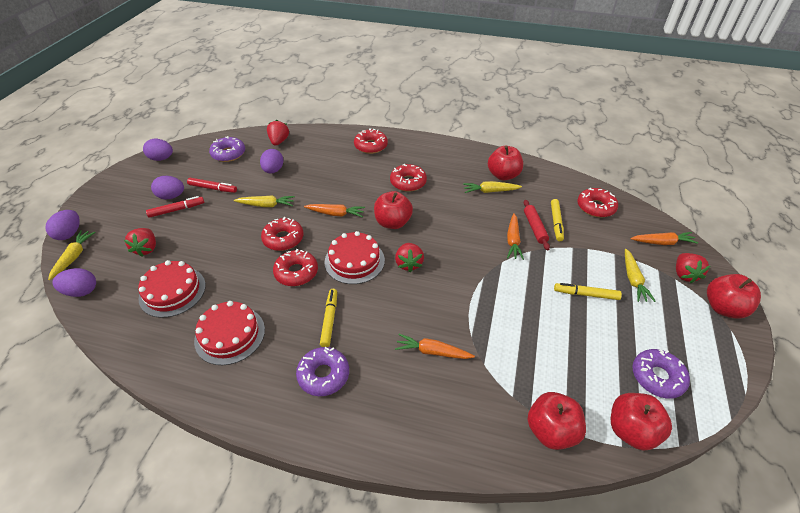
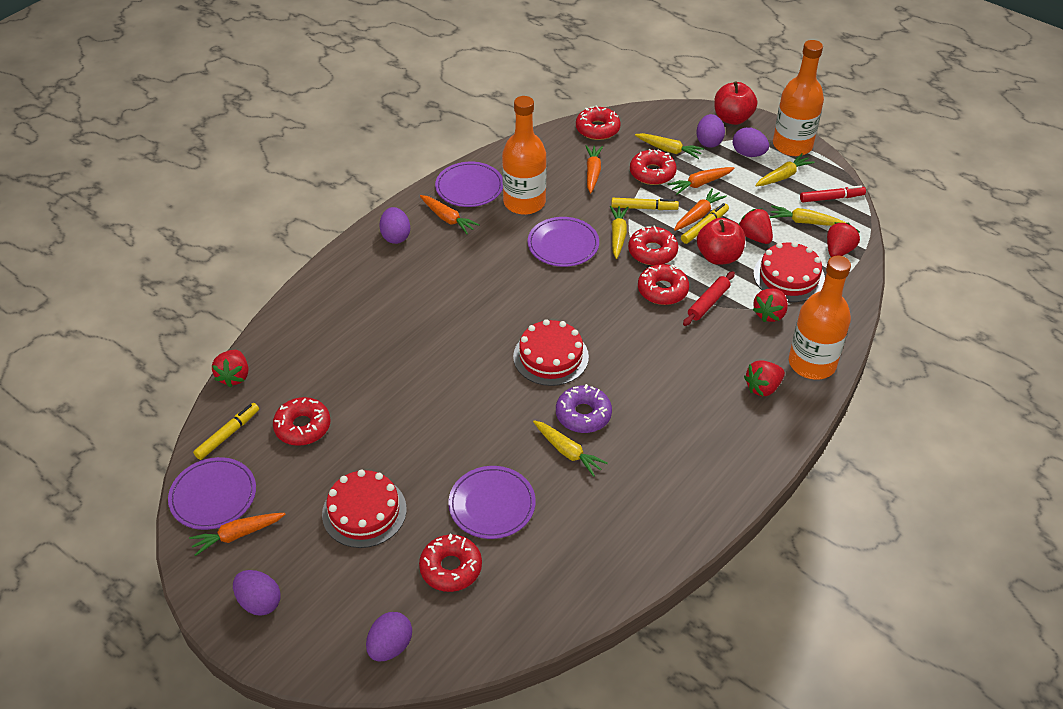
orange bottle: 0 -> 3
orange carrot: 4 -> 5
purple donut: 3 -> 1
purple plate: 0 -> 4
red apple: 5 -> 2
red donut: 5 -> 6
red marker: 2 -> 1
red strawberry: 4 -> 5
yellow carrot: 4 -> 5

